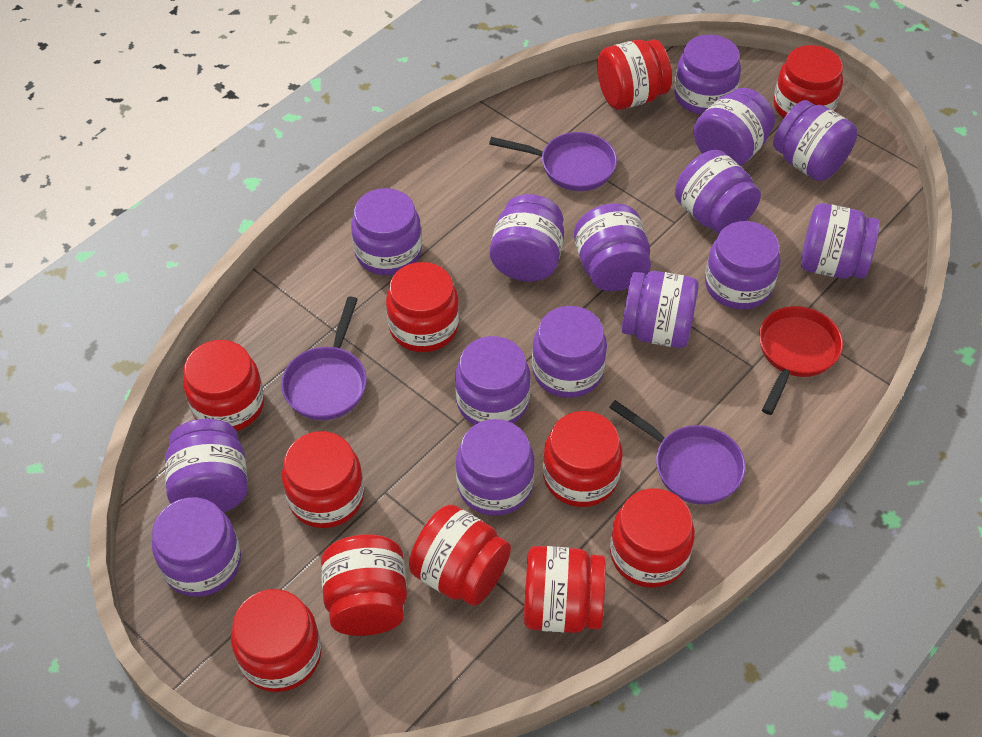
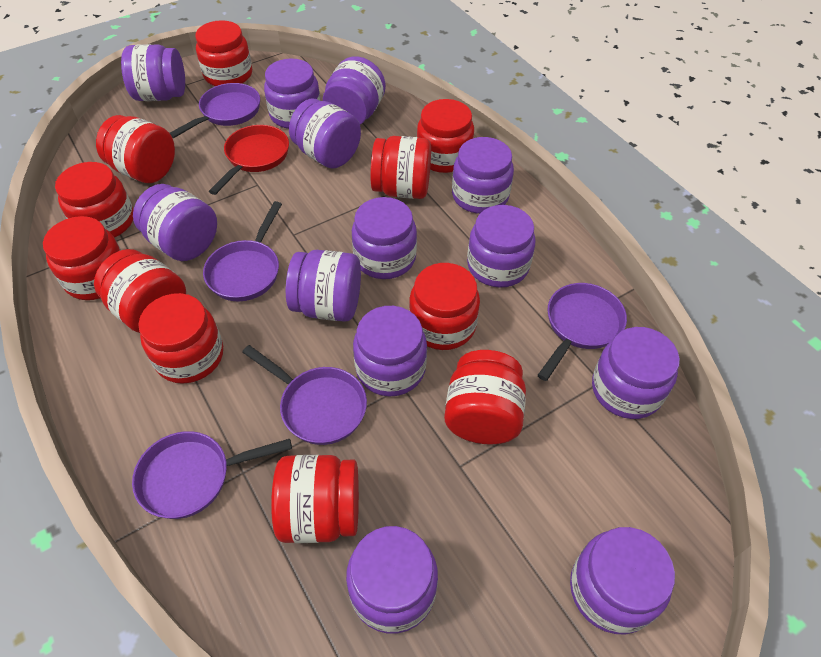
purple jar: 15 -> 13
purple pan: 3 -> 5

